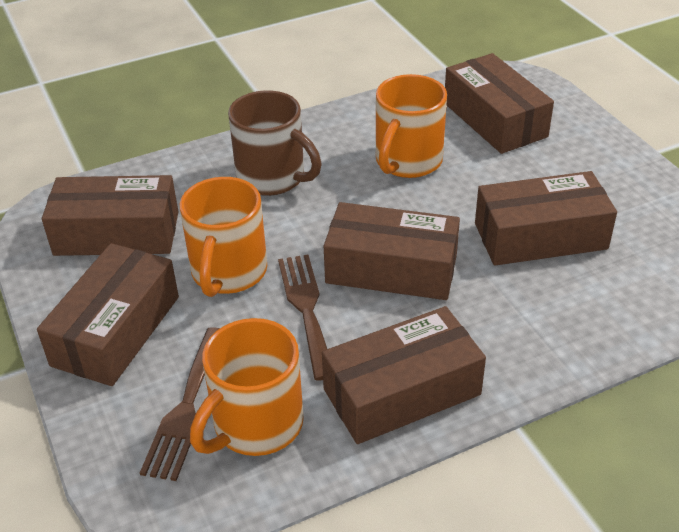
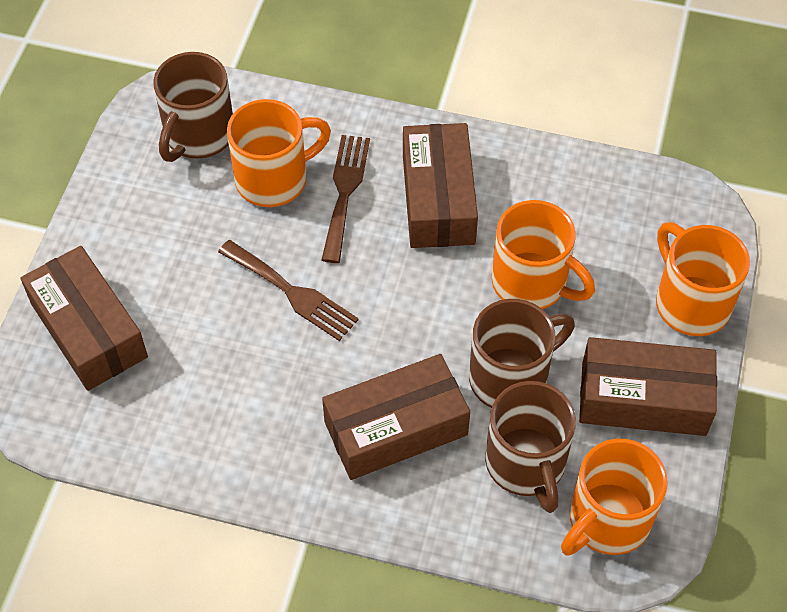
brown box: 6 -> 4
brown mug: 1 -> 3
orange mug: 3 -> 4

